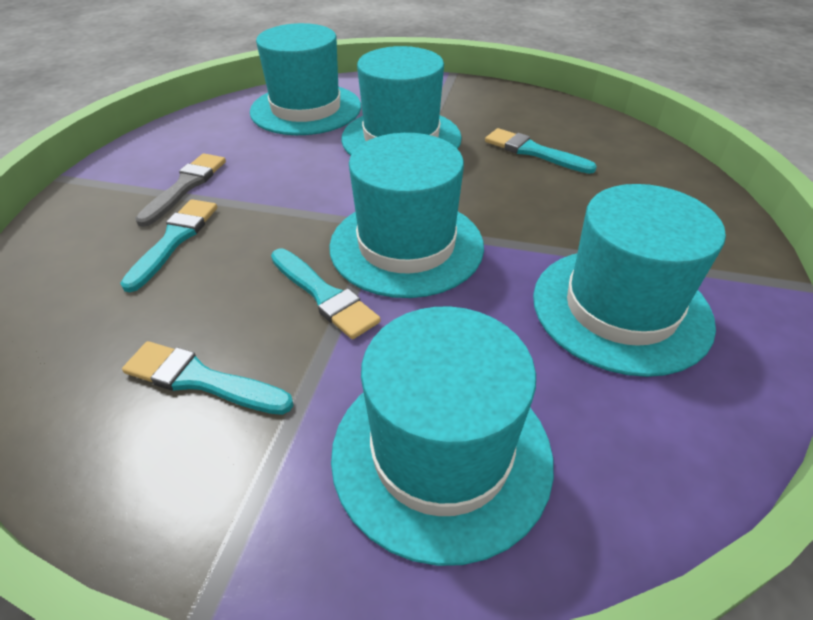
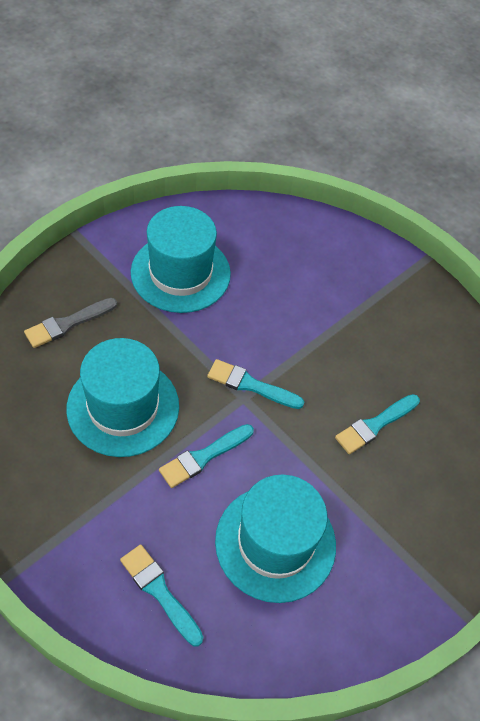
turquoise hat: 5 -> 3

